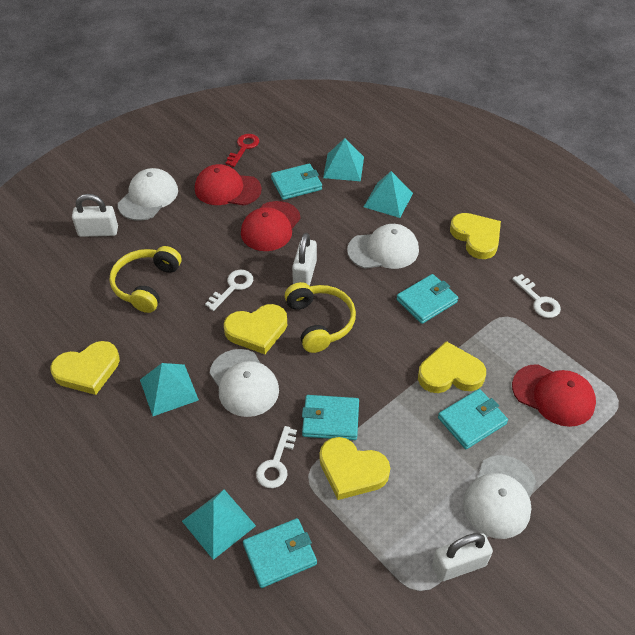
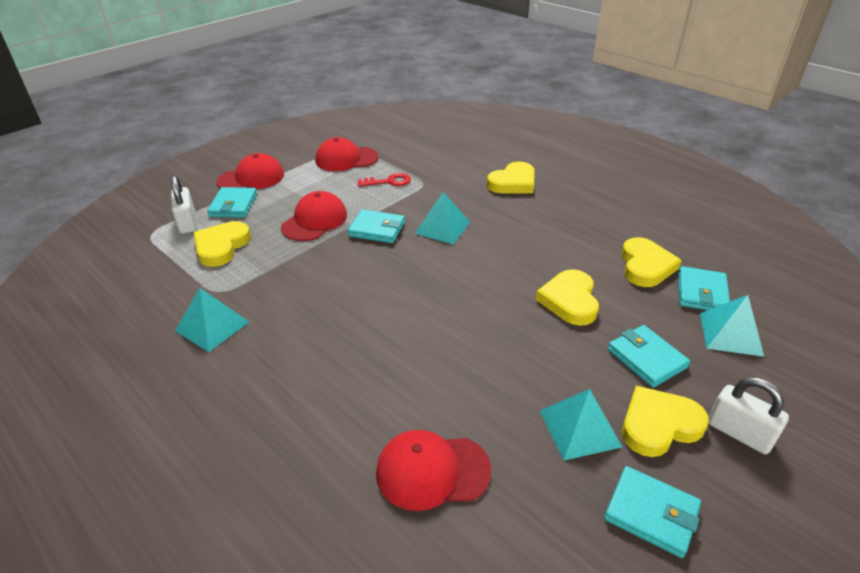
red cap: 3 -> 4
white cap: 4 -> 0
white key: 3 -> 0
white padlock: 3 -> 2
yellow headphones: 2 -> 0

